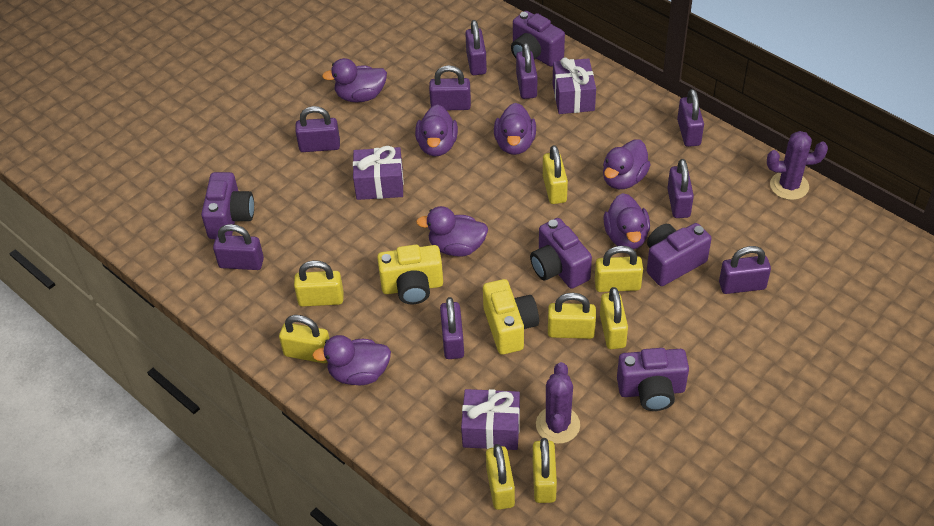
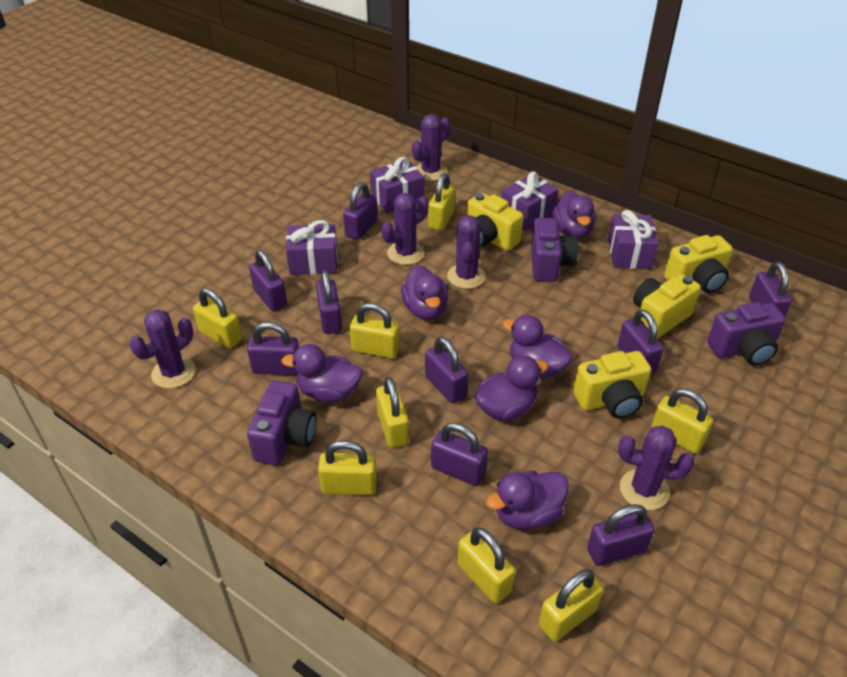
purple cactus: 2 -> 5
purple camera: 5 -> 3
purple duck: 7 -> 6
purple gift: 3 -> 4
yellow camera: 2 -> 4

